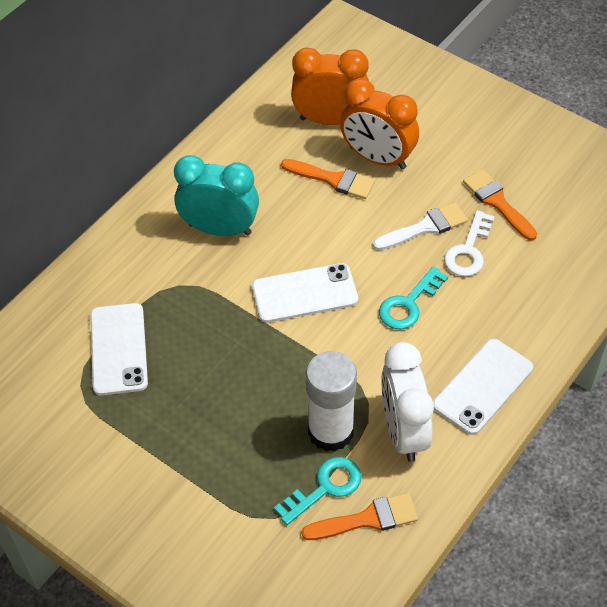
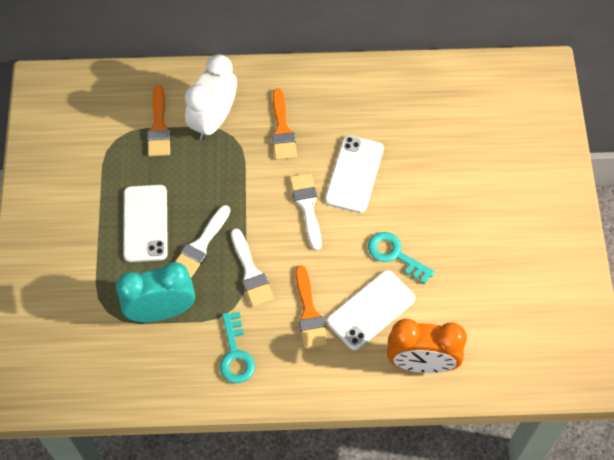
orange clock: 2 -> 1
white brush: 1 -> 3
white glue stick: 1 -> 0
white key: 1 -> 0

